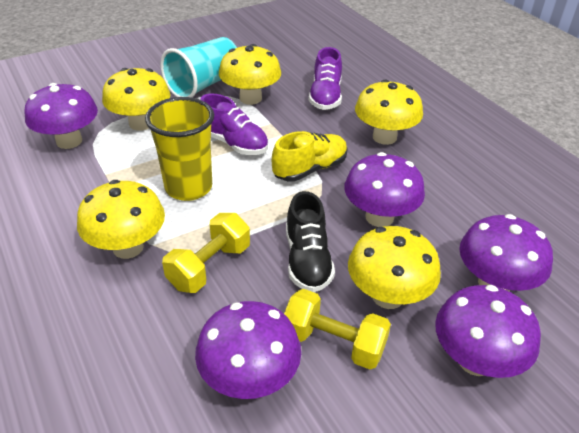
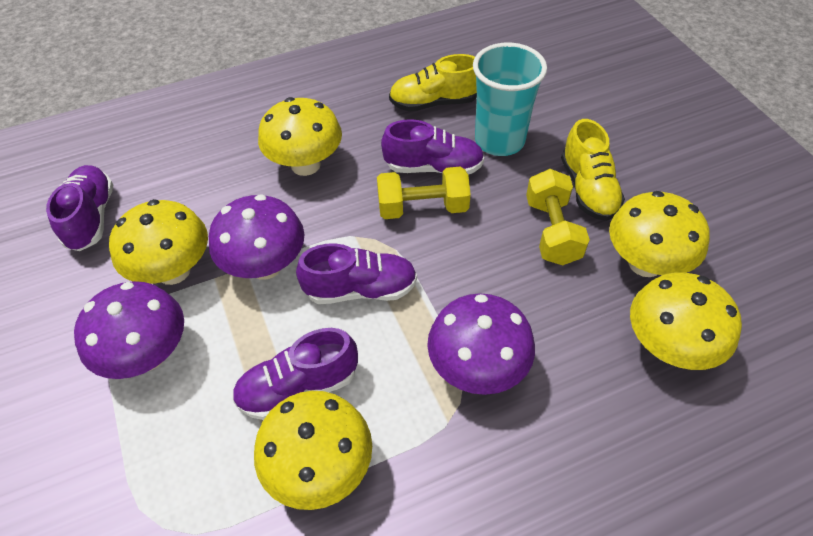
black shoe: 1 -> 0
purple mushroom: 5 -> 3
purple shoe: 2 -> 4
yellow cup: 1 -> 0
yellow shoe: 1 -> 2

